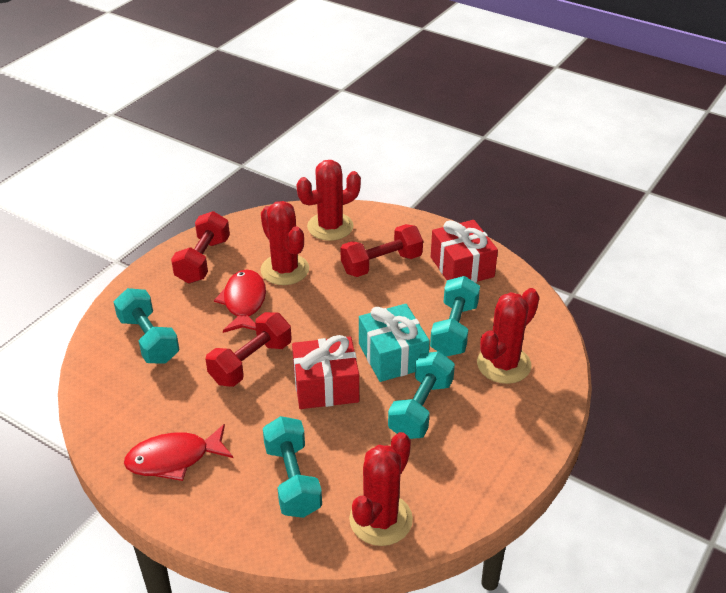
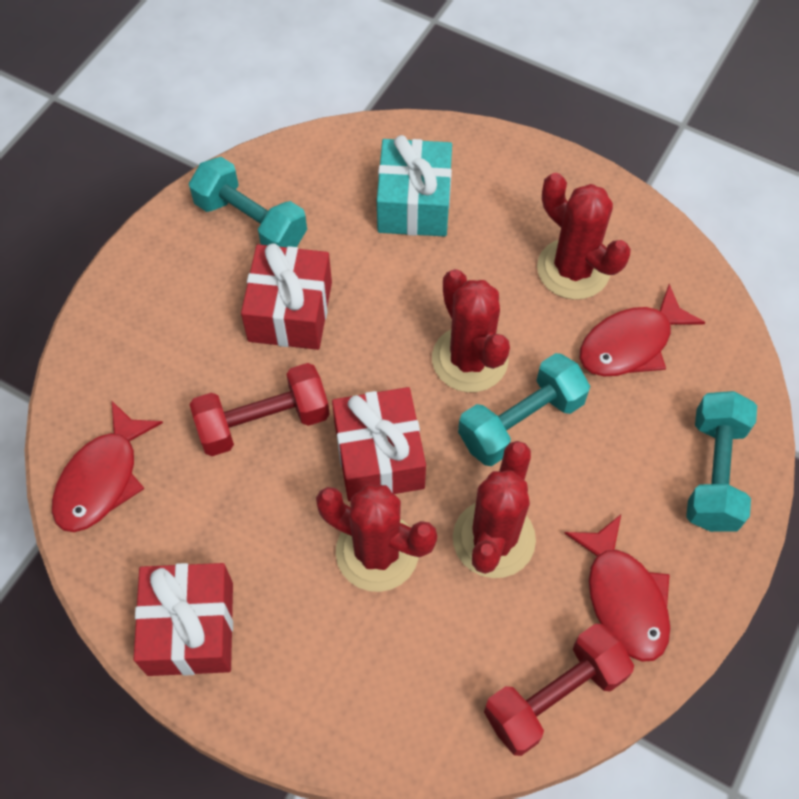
red dumbbell: 3 -> 2
red fish: 2 -> 3
red gift: 2 -> 3
turquoise dumbbell: 4 -> 3

